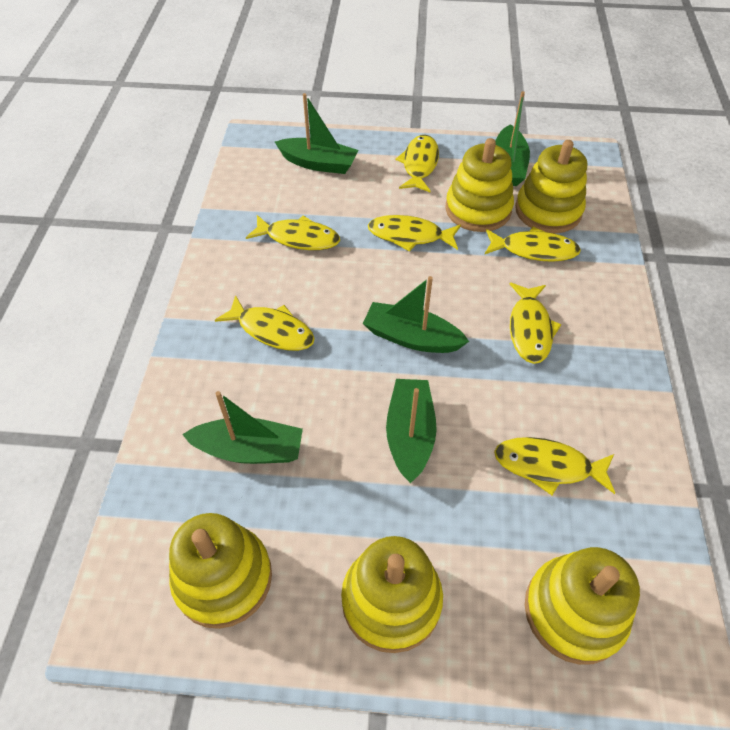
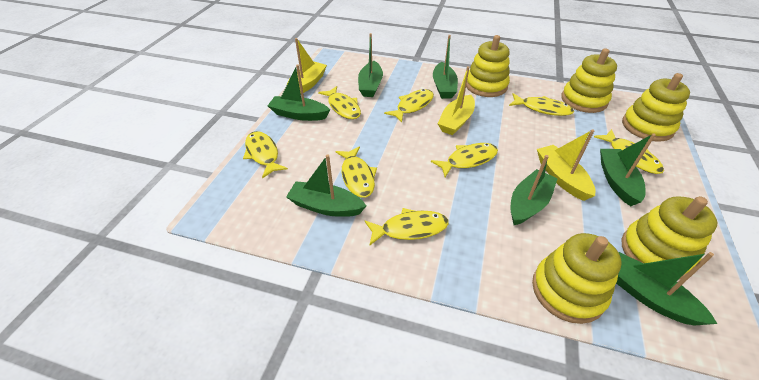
green boat: 5 -> 7
yellow boat: 0 -> 3
yellow fish: 7 -> 8

